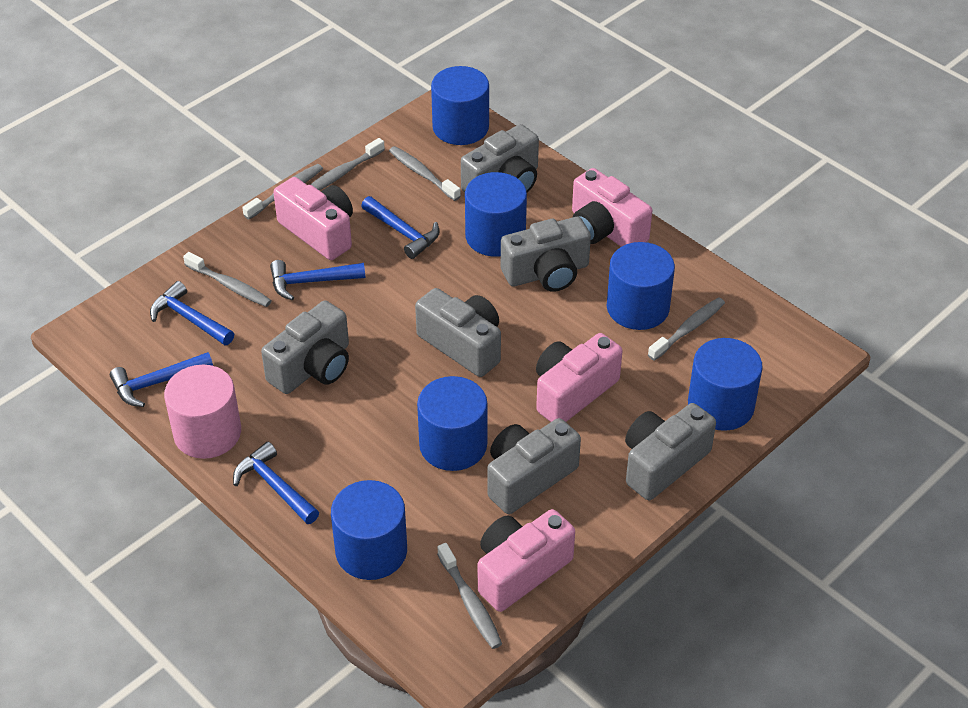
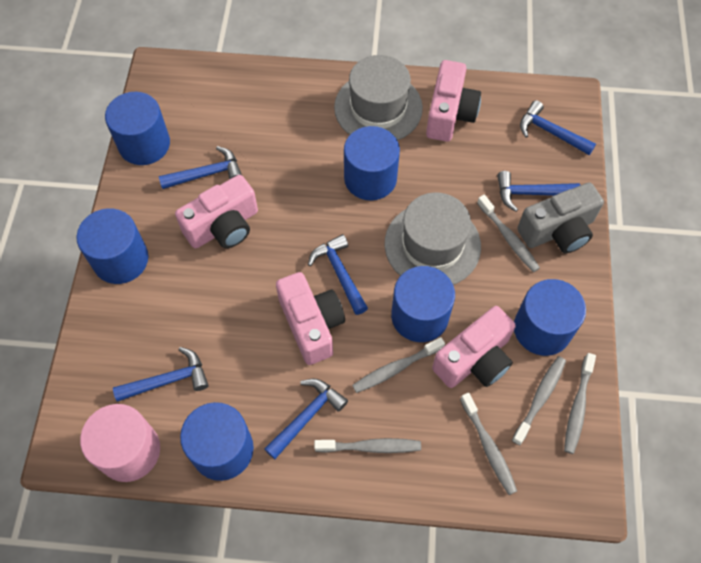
blue hammer: 5 -> 6
grey camera: 6 -> 1
grey hat: 0 -> 2

